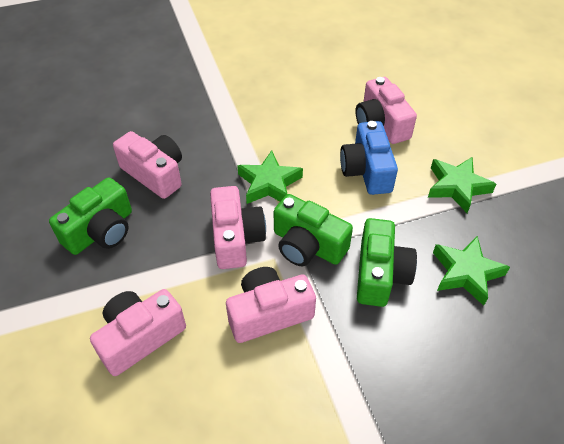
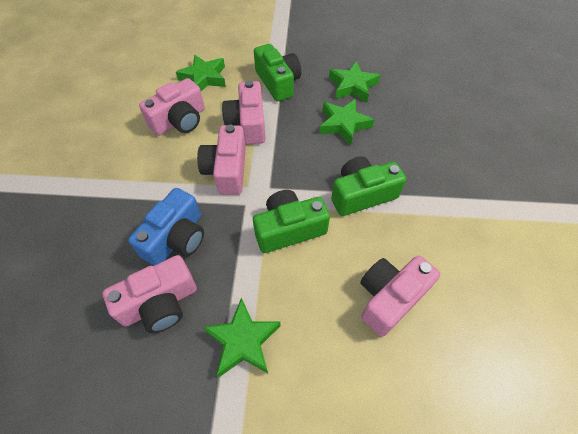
green star: 3 -> 4

